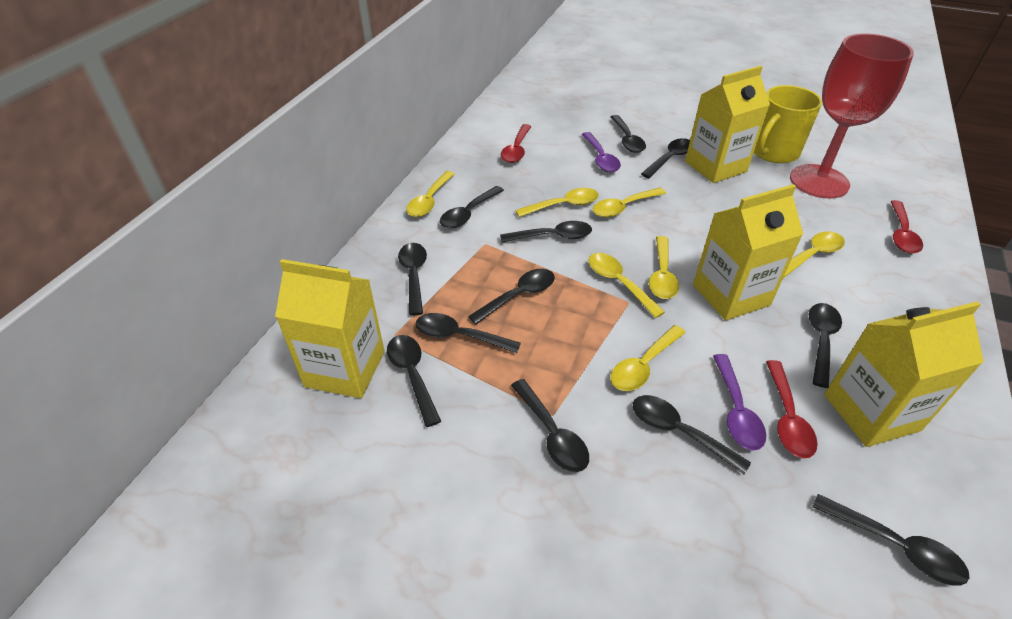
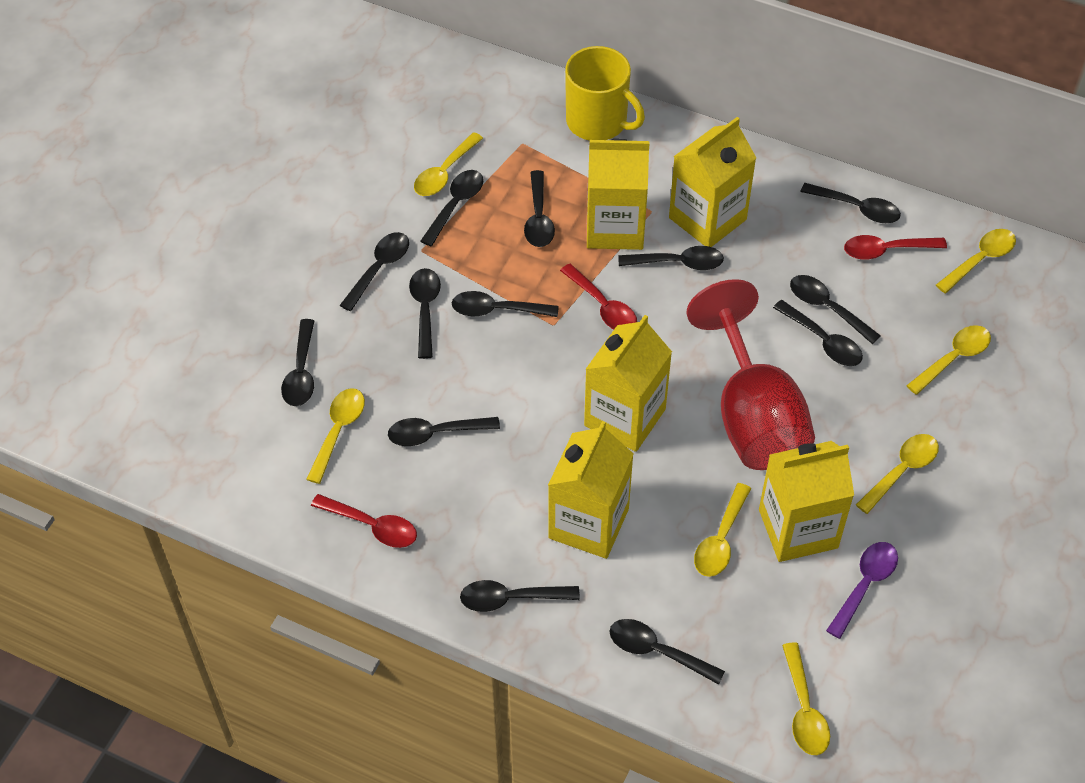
black spoon: 12 -> 13
purple spoon: 2 -> 1
yellow carton: 4 -> 5

